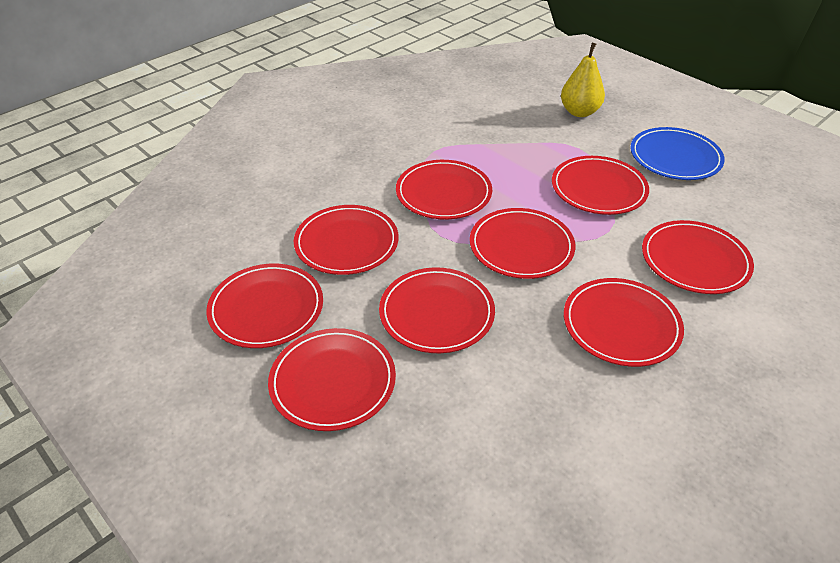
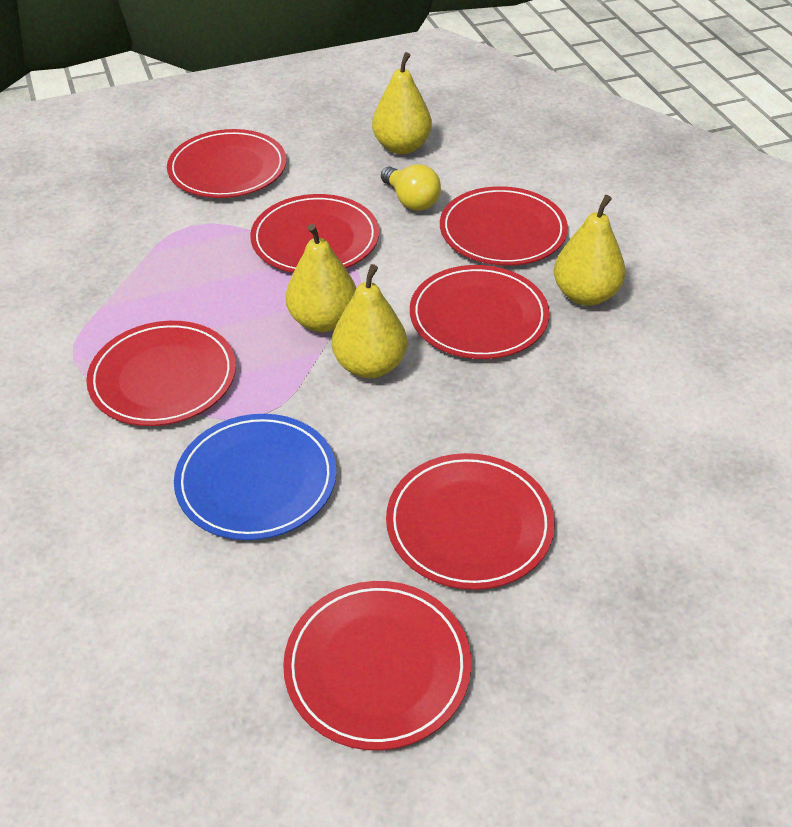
red plate: 9 -> 7
yellow light bulb: 0 -> 1
yellow pear: 1 -> 4

